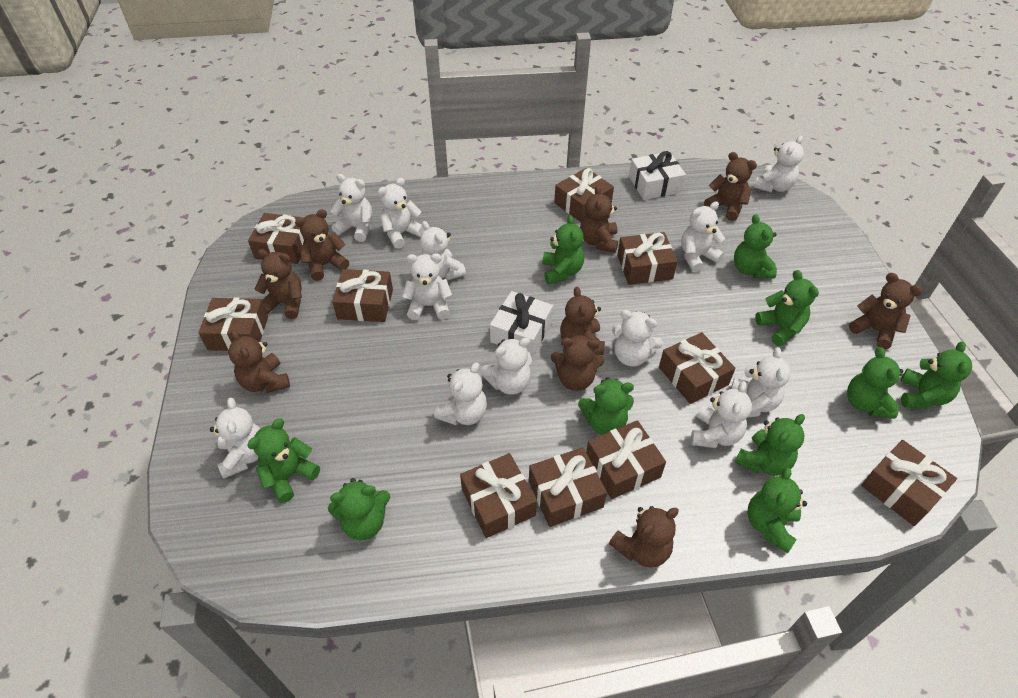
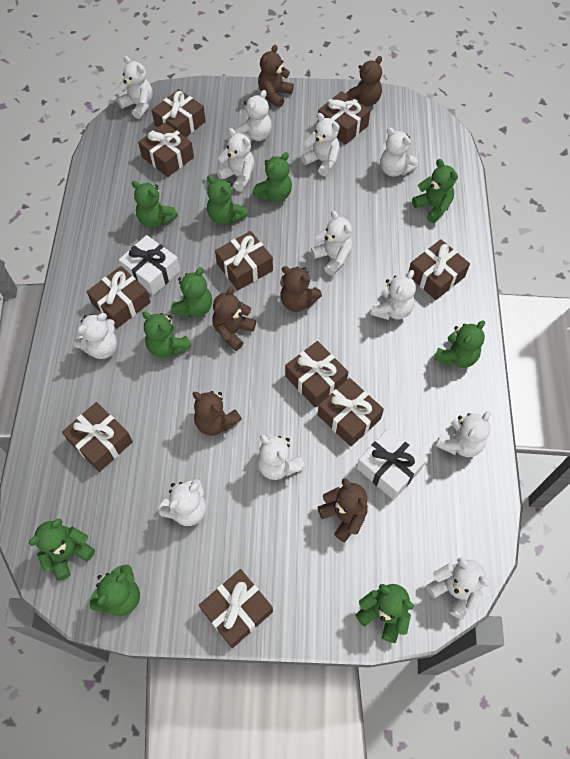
brown teddy bear: 9 -> 6

